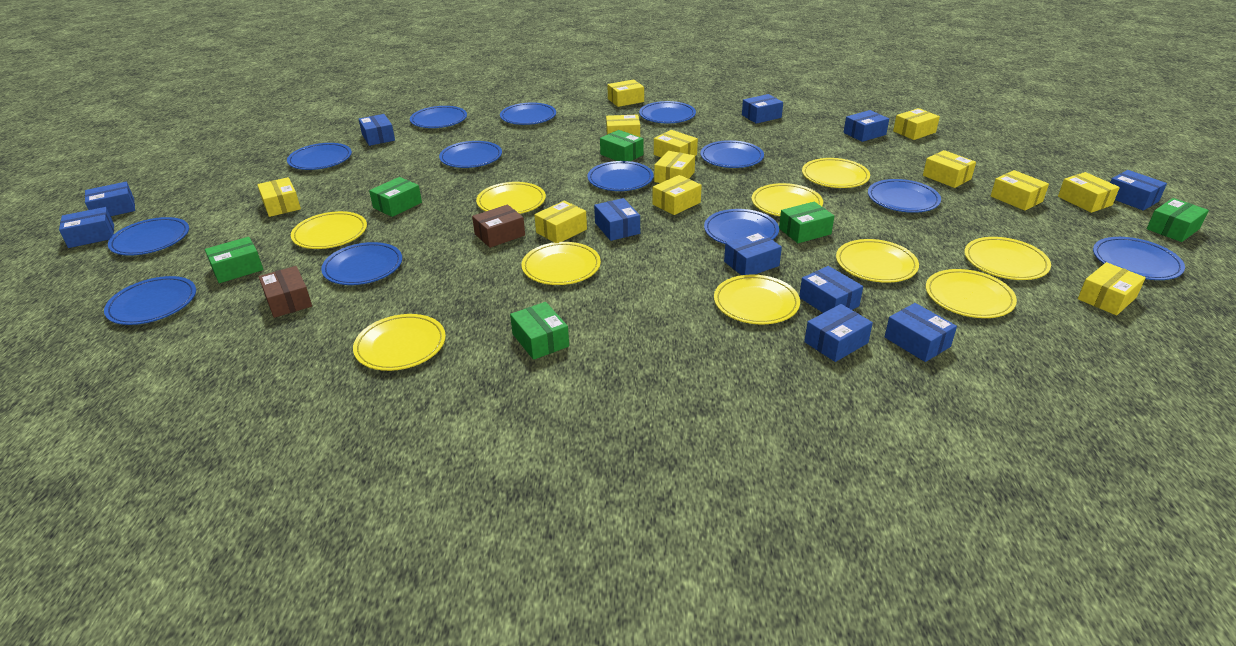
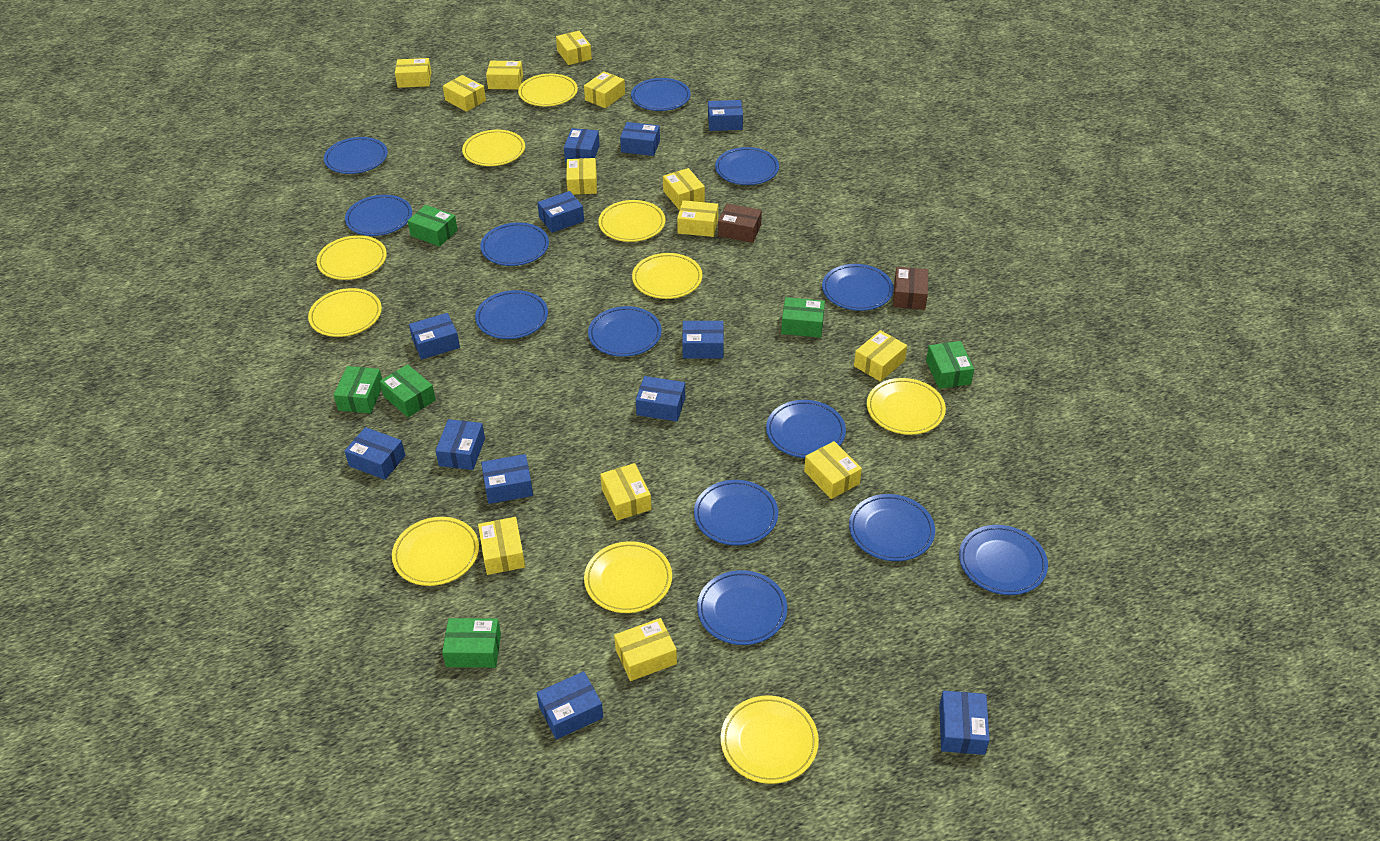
blue box: 11 -> 12
yellow box: 12 -> 13

